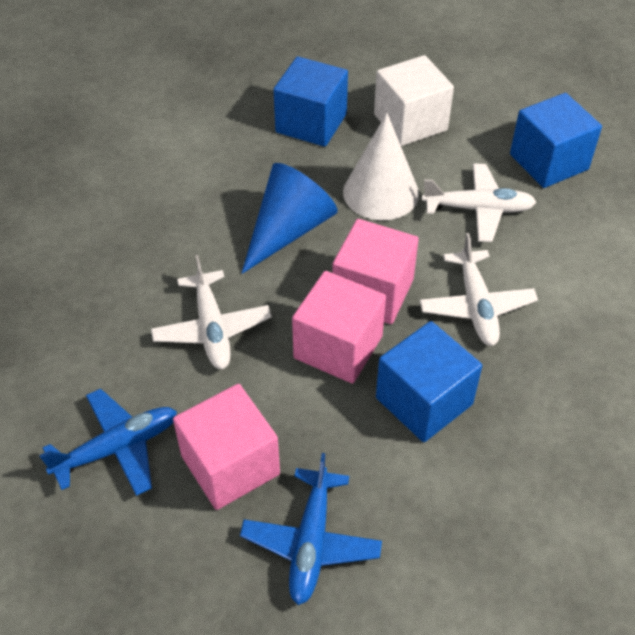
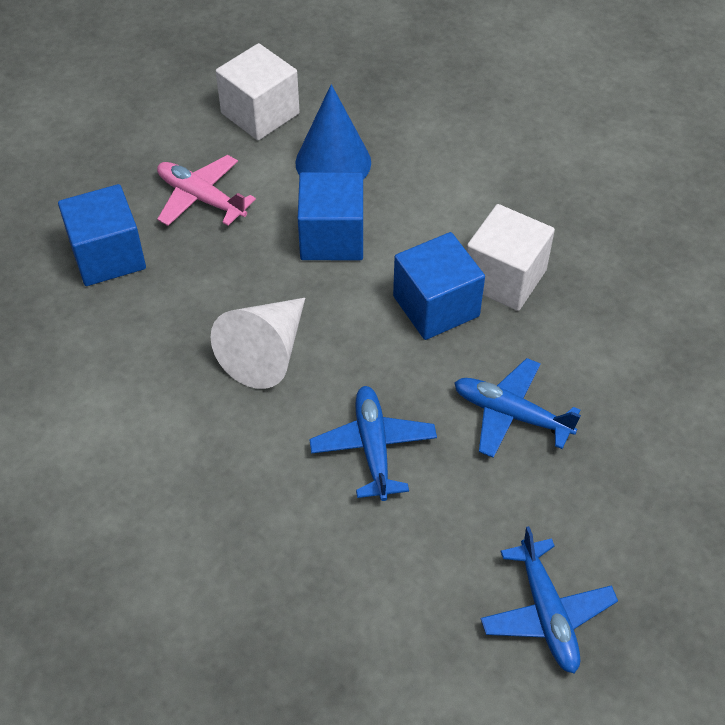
blue plane: 2 -> 3
pink cube: 3 -> 0
pink plane: 0 -> 1
white cube: 1 -> 2
white plane: 3 -> 0

